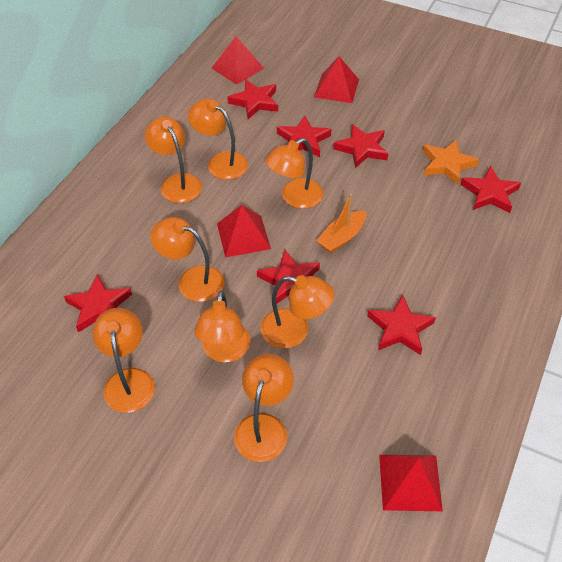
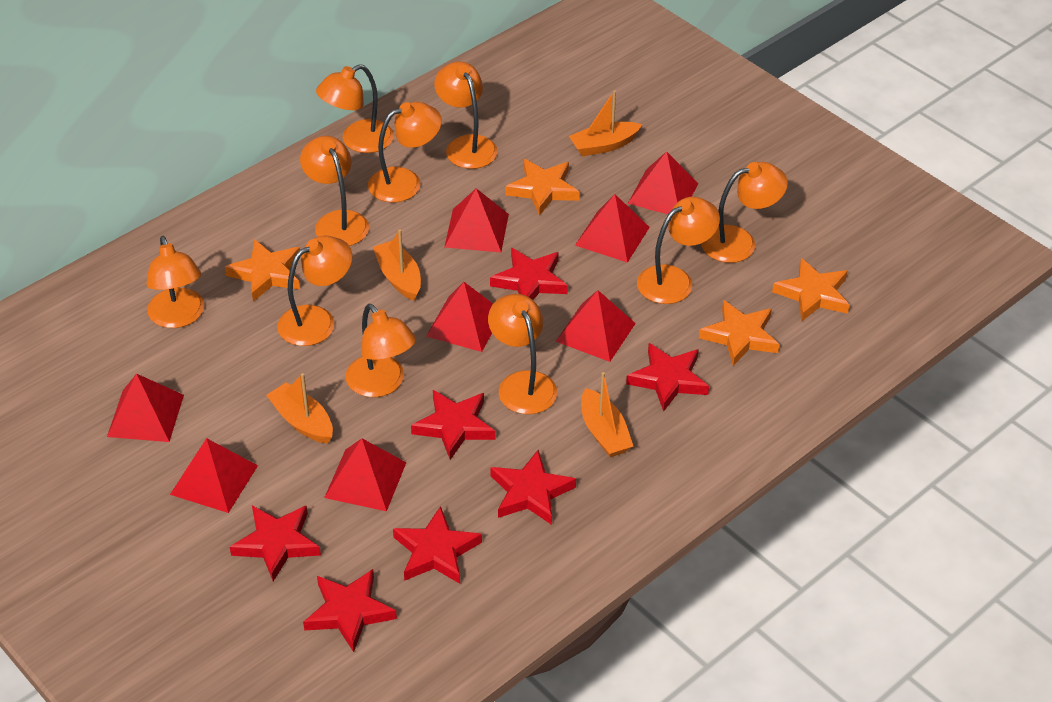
orange boat: 1 -> 4
orange lamp: 8 -> 10
orange star: 1 -> 4
red pyramid: 4 -> 8

